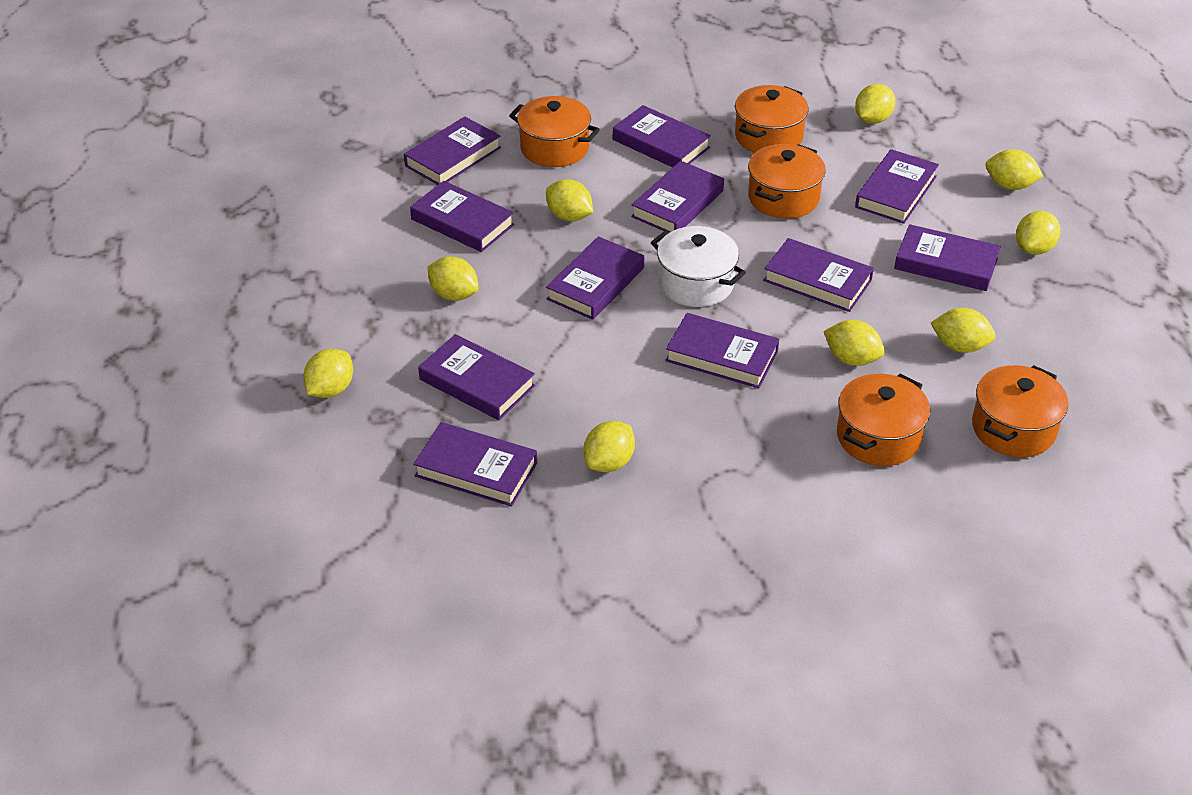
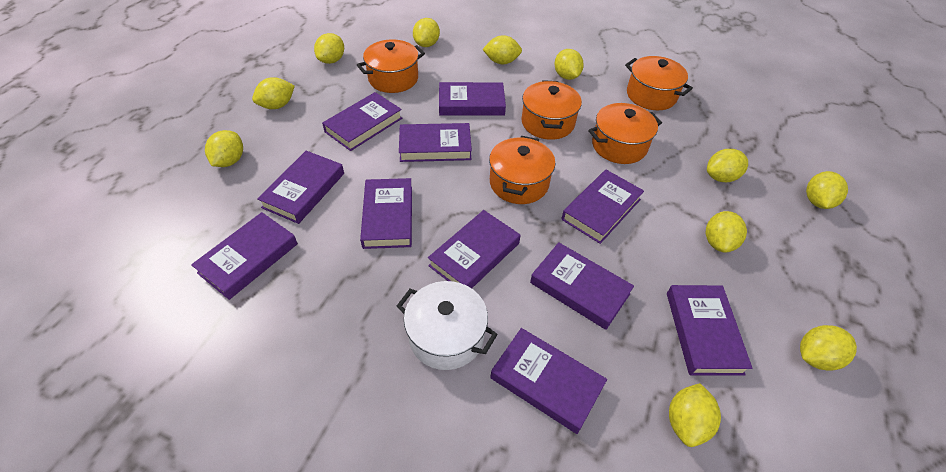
yellow lemon: 9 -> 11

